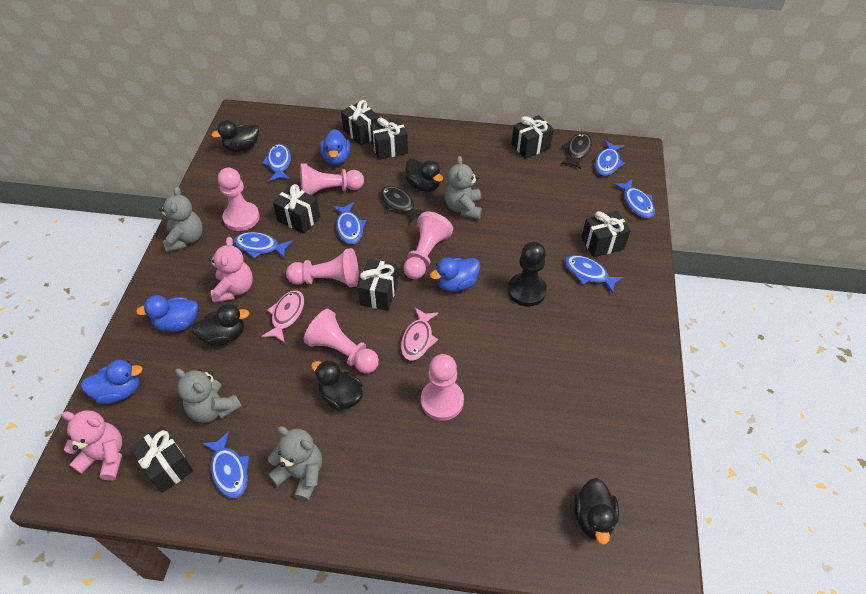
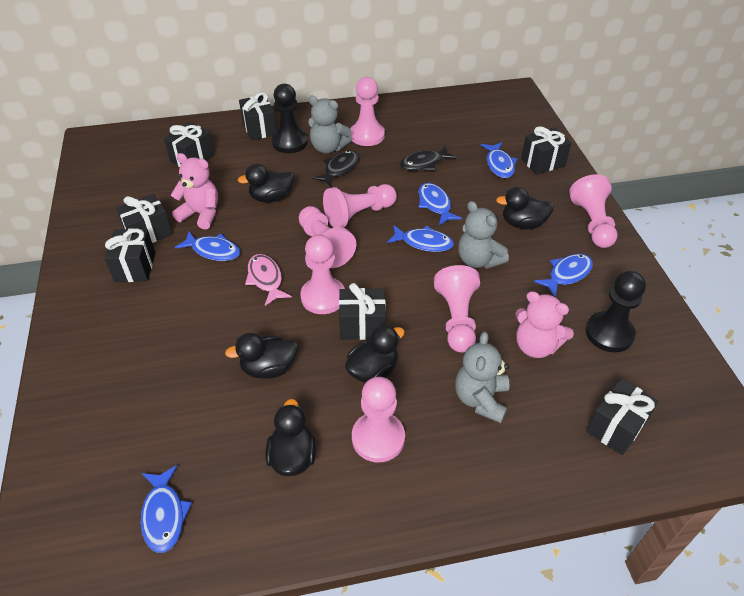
black pawn: 1 -> 2
blue duck: 4 -> 0
blue fish: 7 -> 6
grey teddy bear: 4 -> 3
pink fish: 2 -> 1
pink pawn: 6 -> 7

